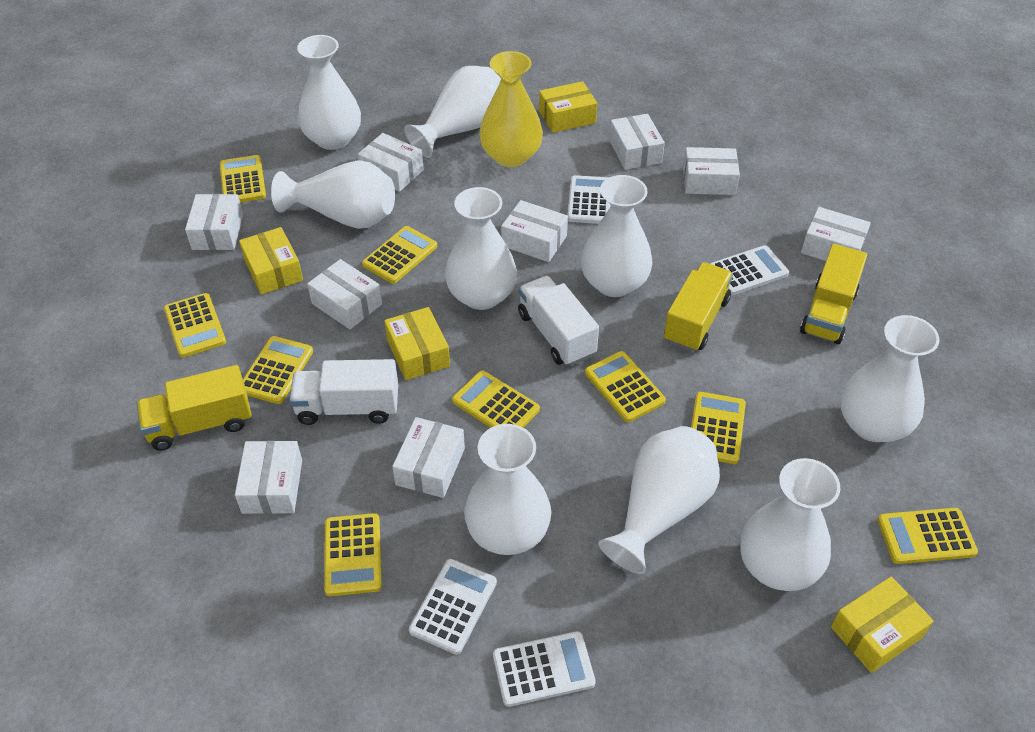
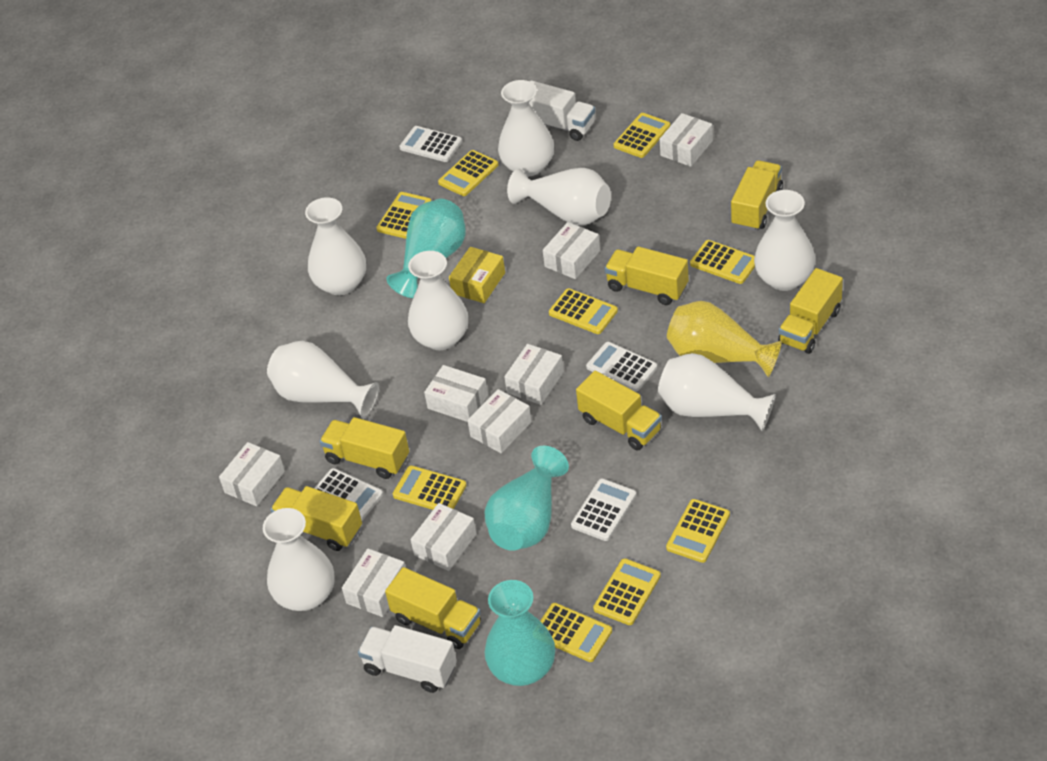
turquoise vase: 0 -> 3
white box: 9 -> 8
white vase: 9 -> 8
yellow box: 4 -> 1
yellow truck: 3 -> 7

